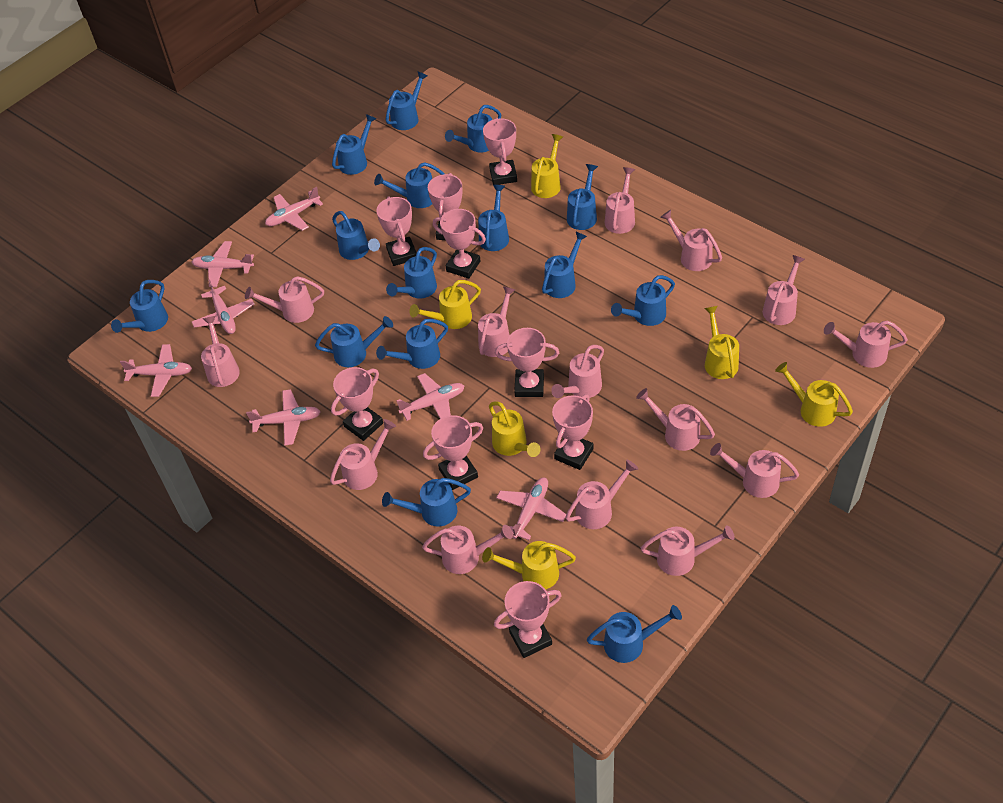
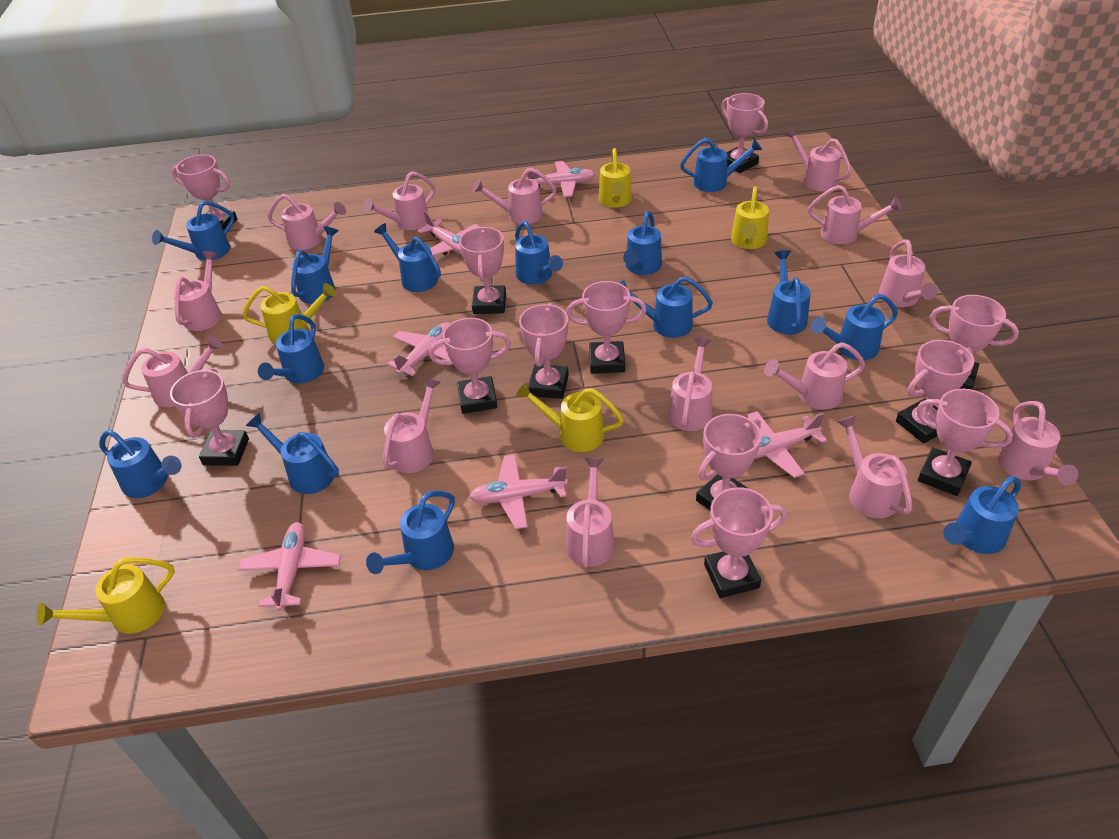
blue watering can: 15 -> 14
pink plane: 7 -> 6
pink trophy: 9 -> 12
yellow watering can: 6 -> 5

